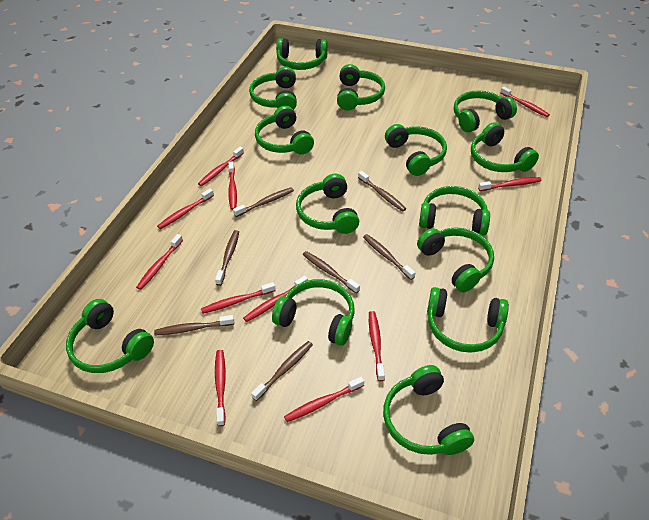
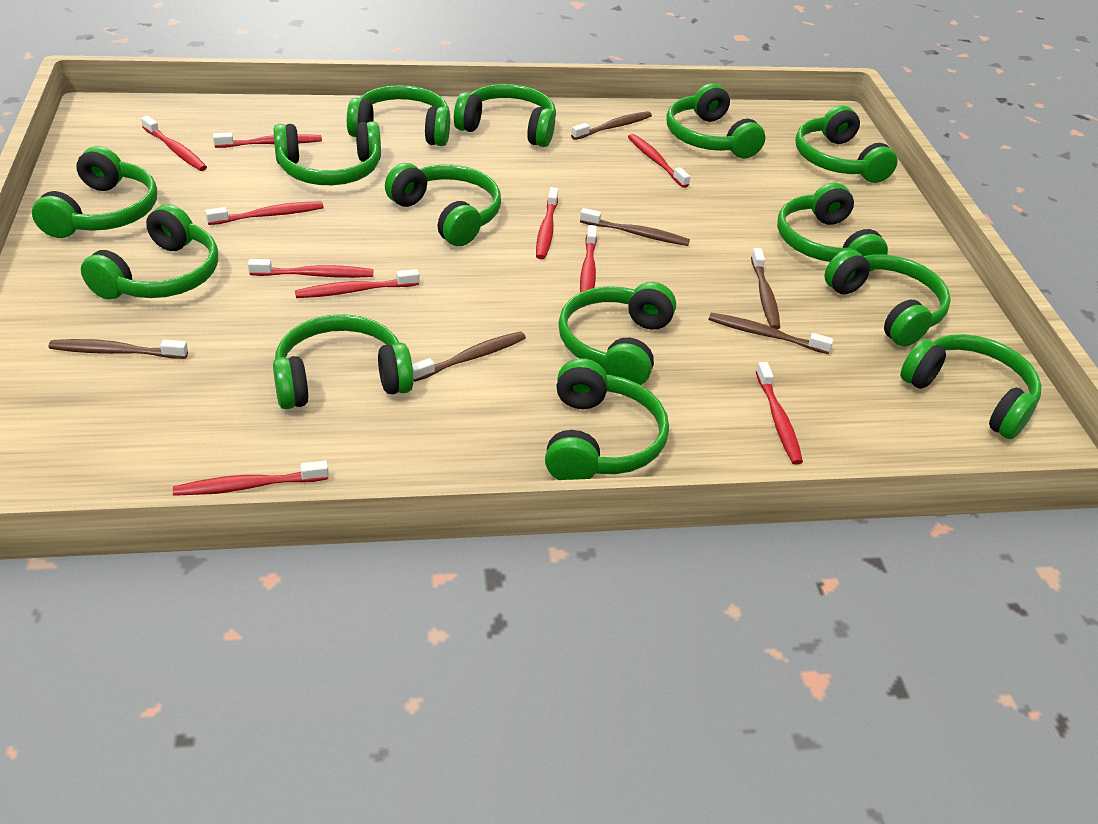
brown toothbrush: 7 -> 6
red toothbrush: 11 -> 10

